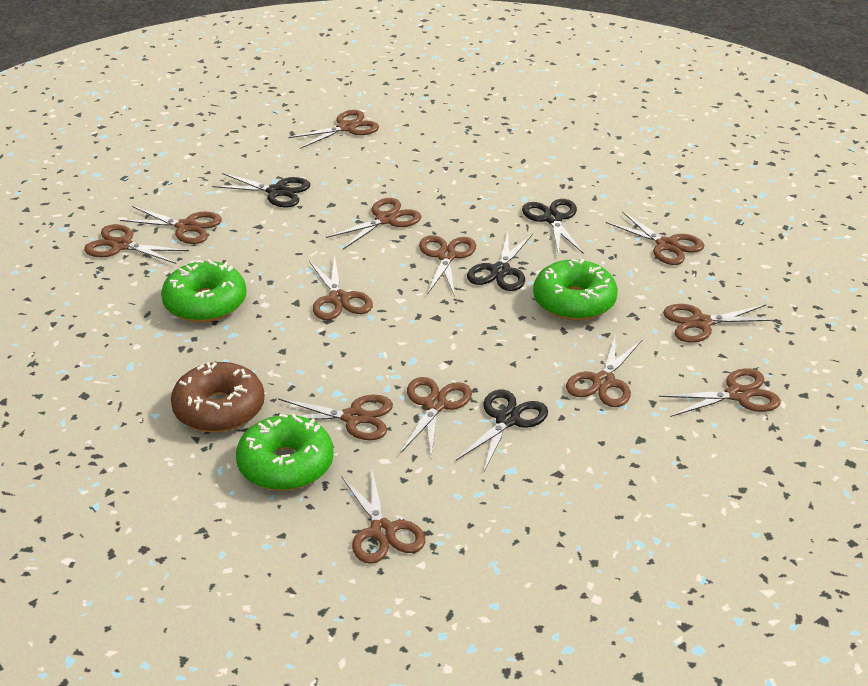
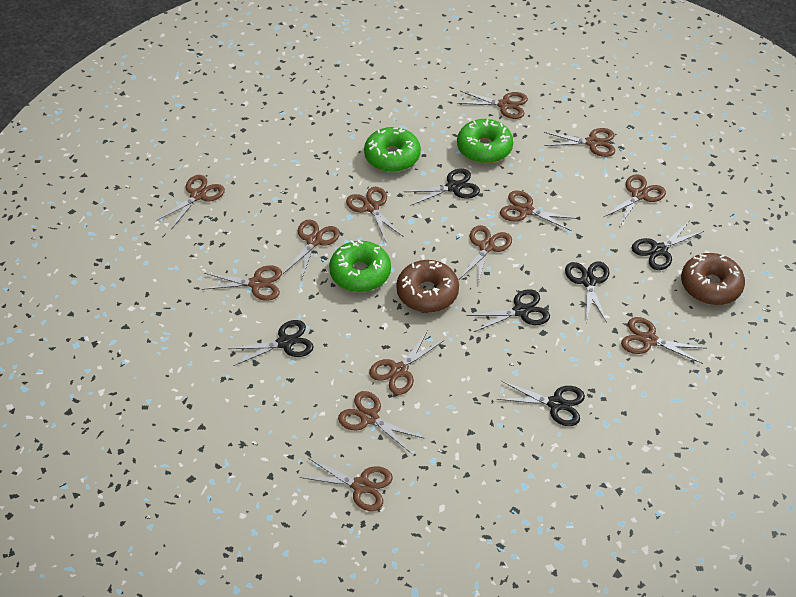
black scissors: 4 -> 6
brown donut: 1 -> 2

